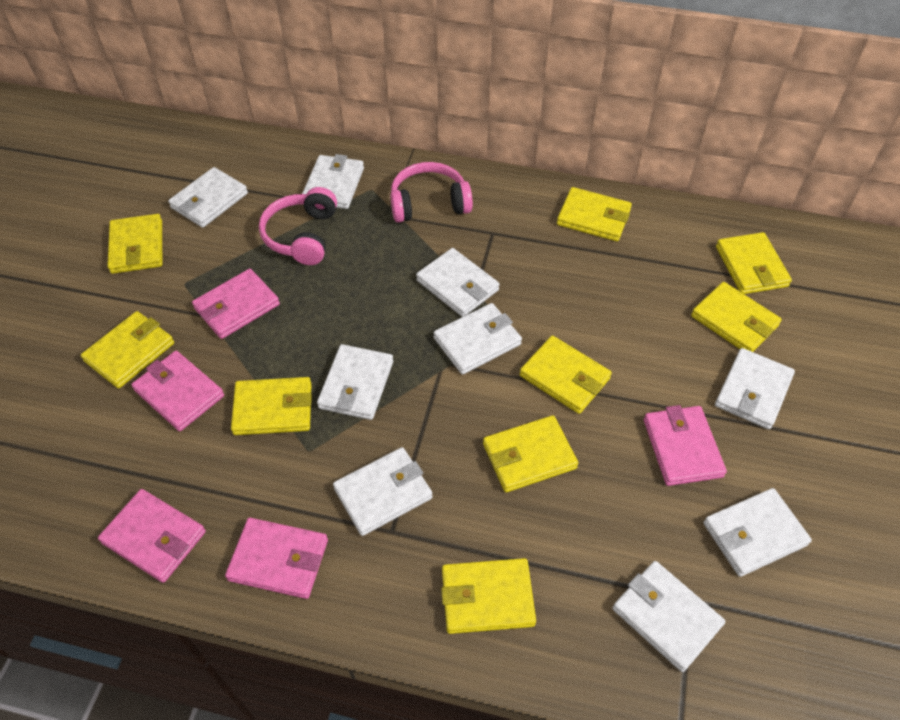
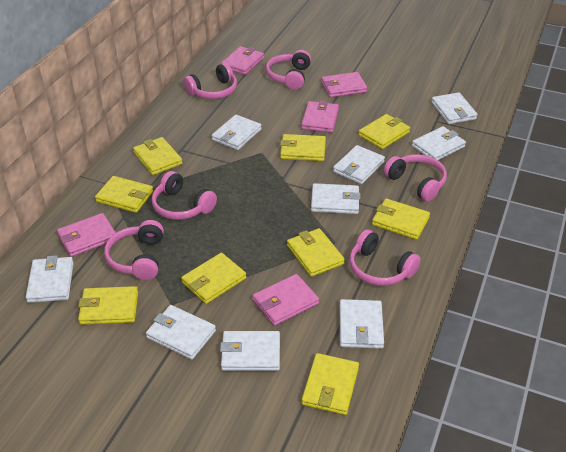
pink headphones: 2 -> 6

